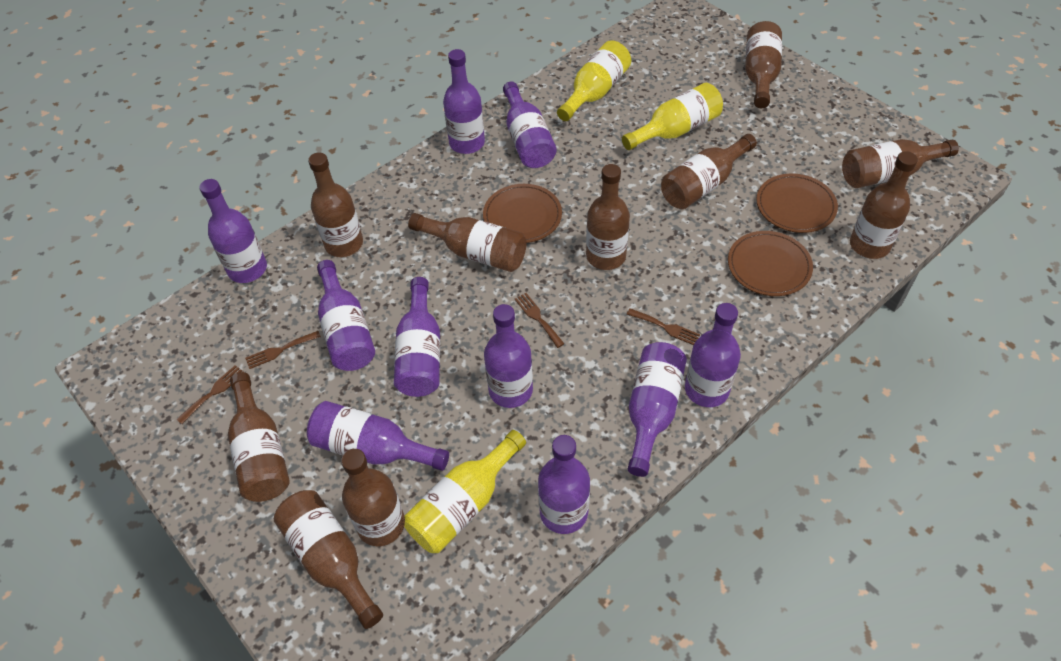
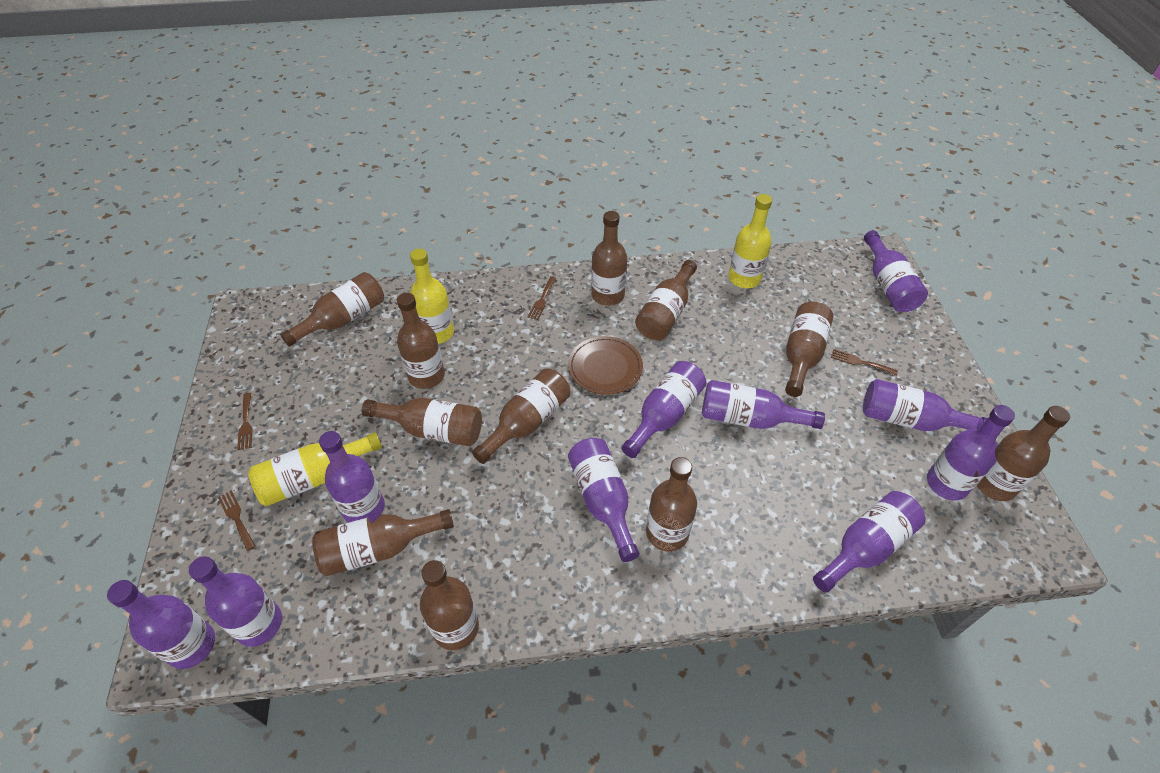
brown bottle: 10 -> 11
brown plate: 3 -> 1

